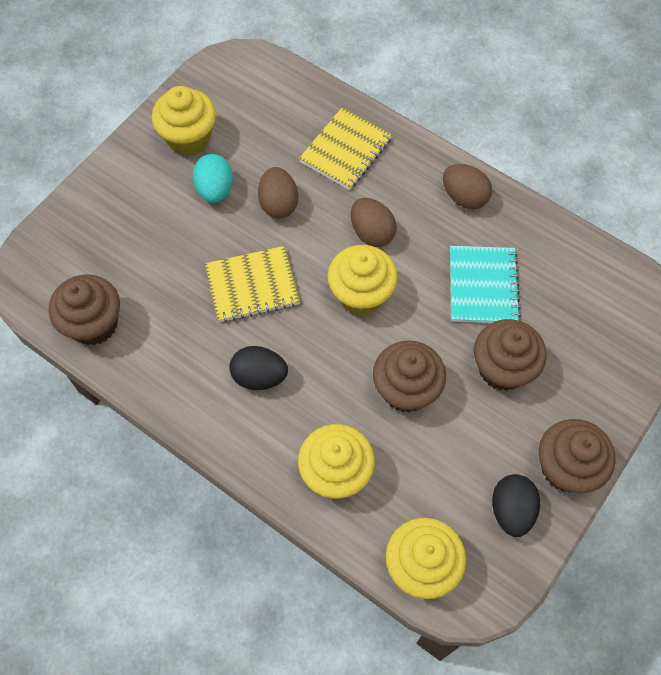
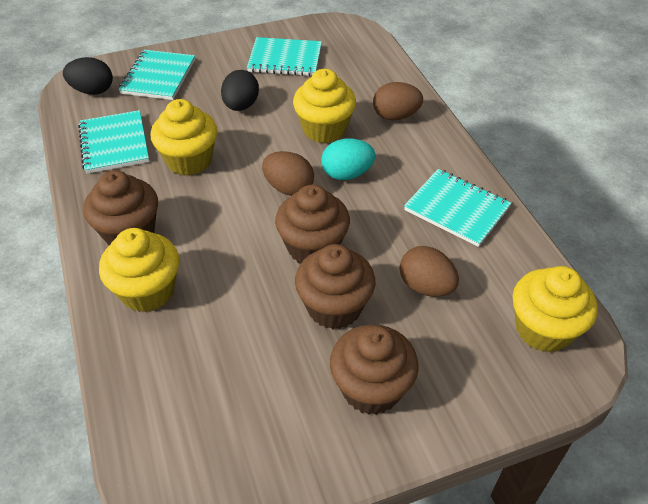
turquoise notebook: 1 -> 4
yellow notebook: 2 -> 0

